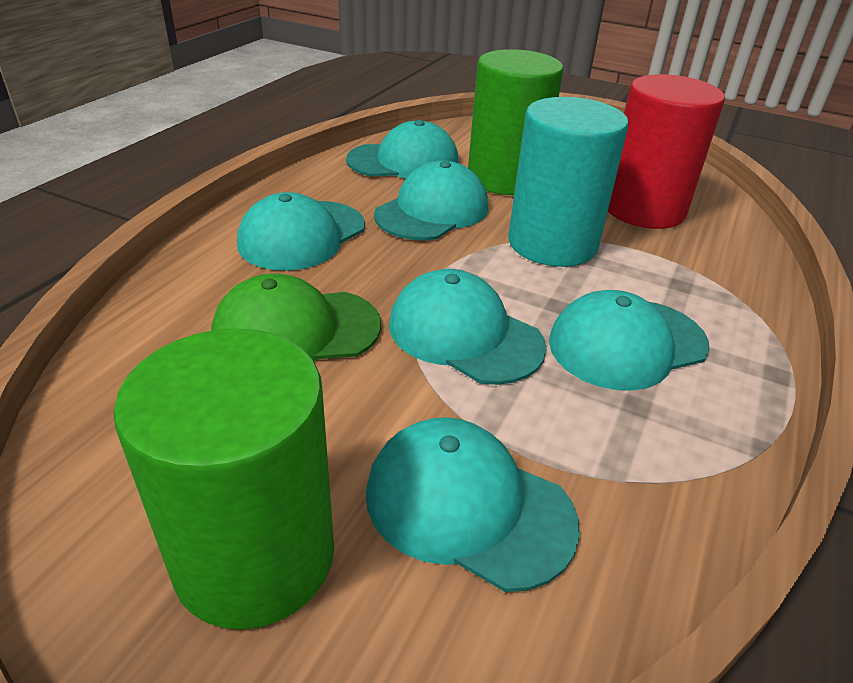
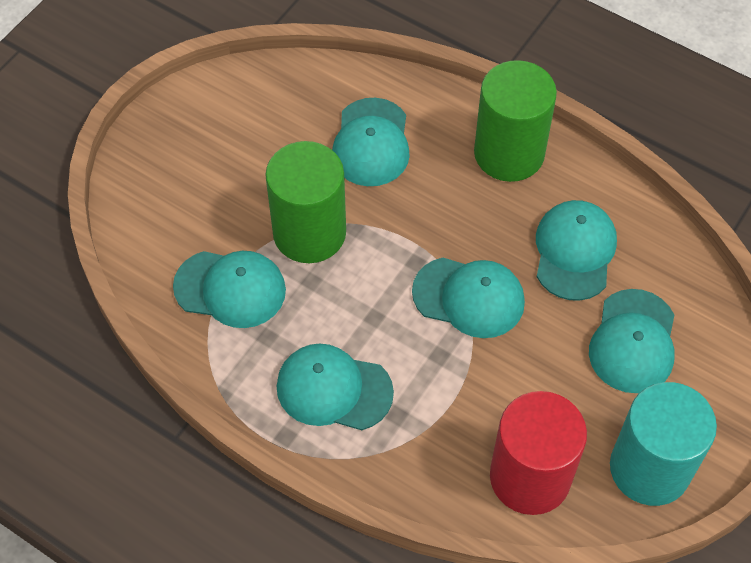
green cap: 1 -> 0

